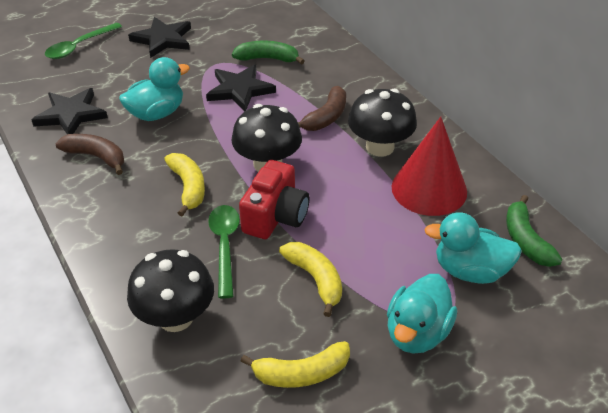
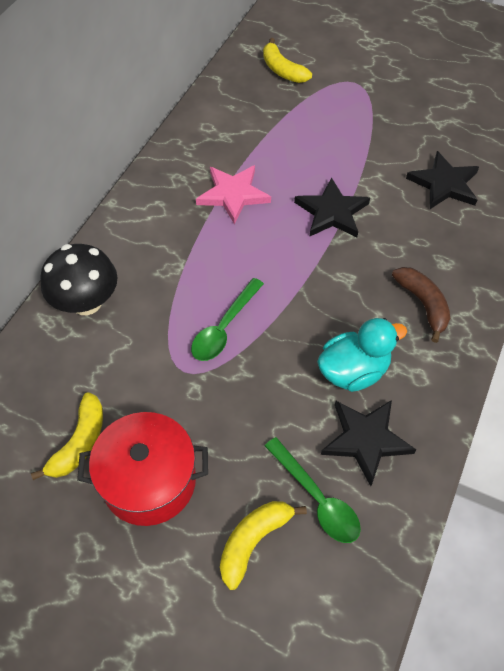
black mushroom: 3 -> 1
brown banana: 2 -> 1
green banana: 2 -> 0
pink star: 0 -> 1
red camera: 1 -> 0
red cone: 1 -> 0
red pot: 0 -> 1
turquoise duck: 3 -> 1

